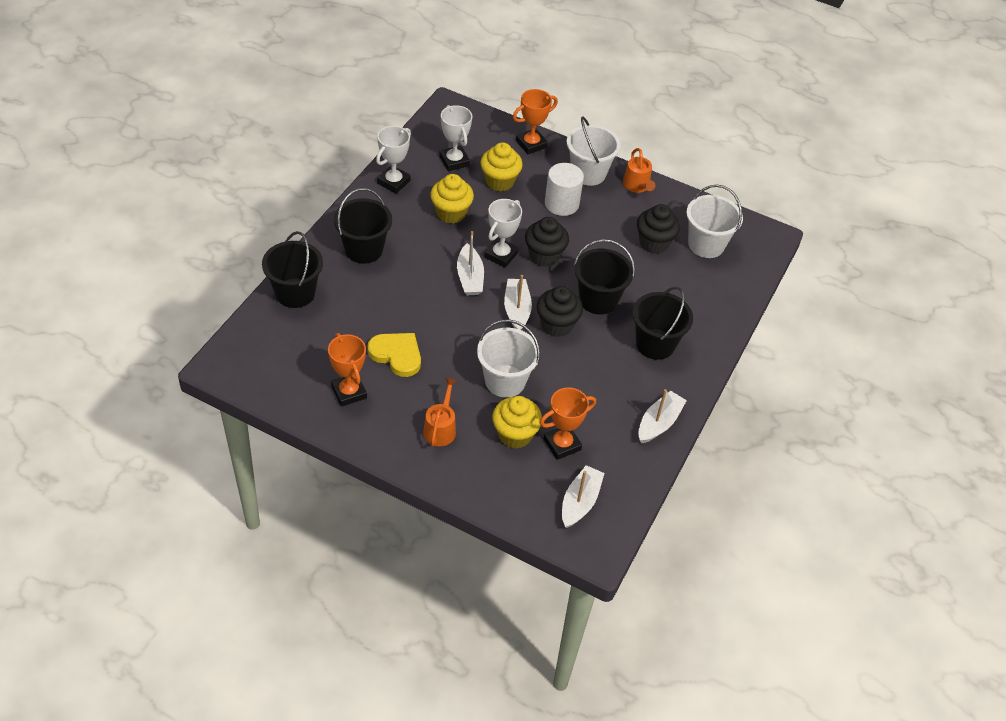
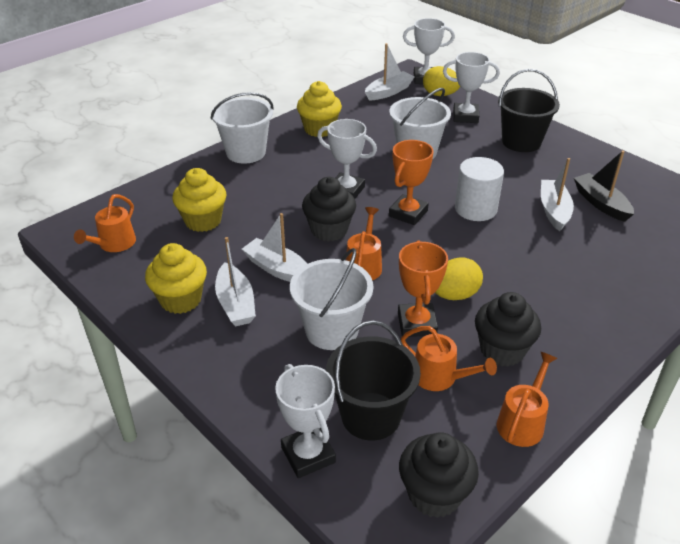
black boat: 0 -> 1
black bucket: 4 -> 2
orange trophy: 3 -> 2
orange watering can: 2 -> 4
white trophy: 3 -> 4
yellow egg: 0 -> 2
yellow heart: 1 -> 0

